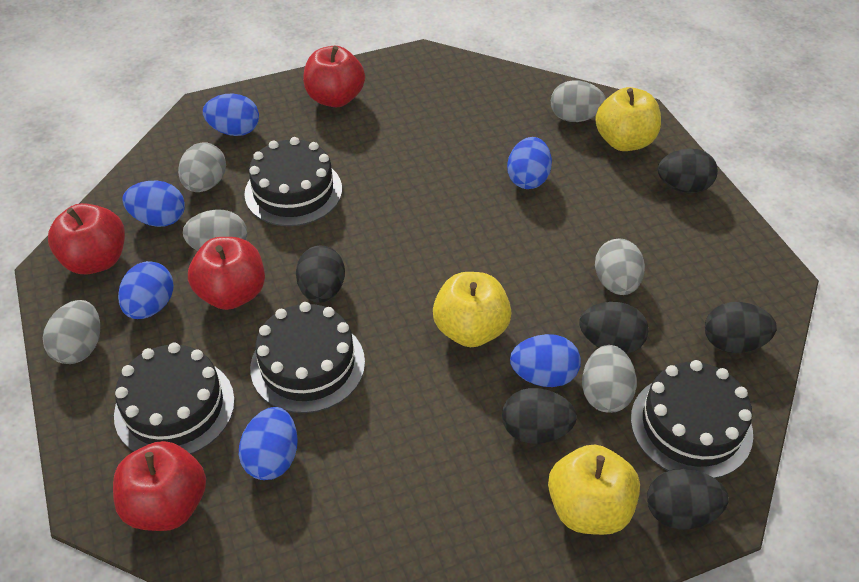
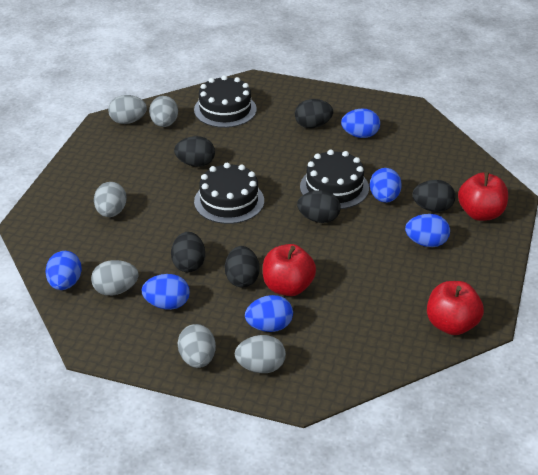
black cake: 4 -> 3
red apple: 4 -> 3
yellow apple: 3 -> 0

